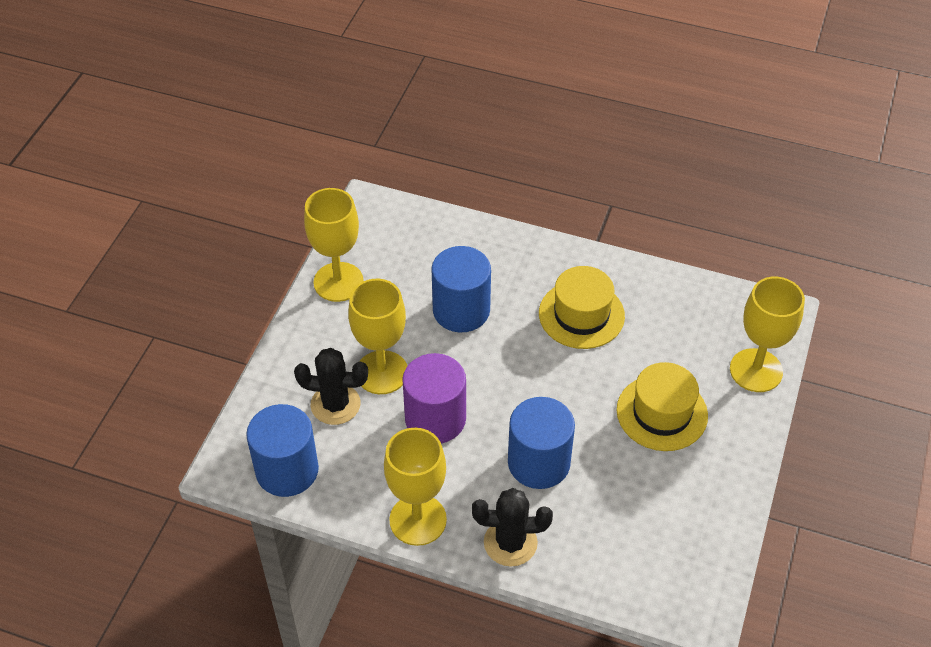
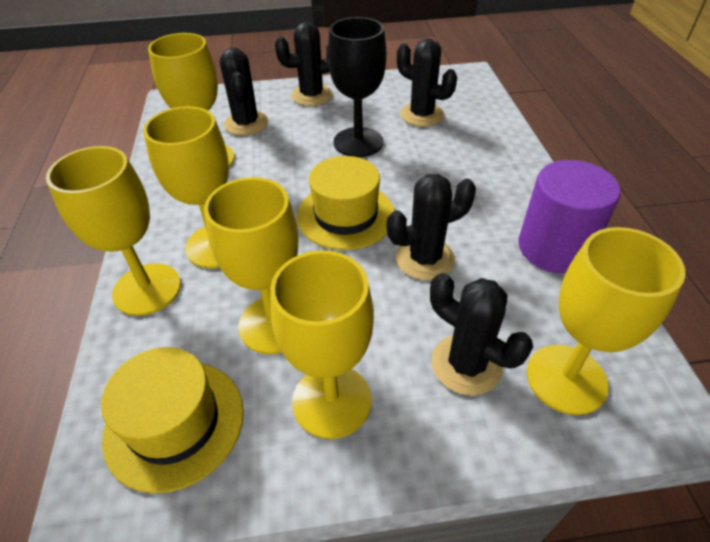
black cactus: 2 -> 5
black goblet: 0 -> 1
blue cylinder: 3 -> 0
yellow goblet: 4 -> 6

